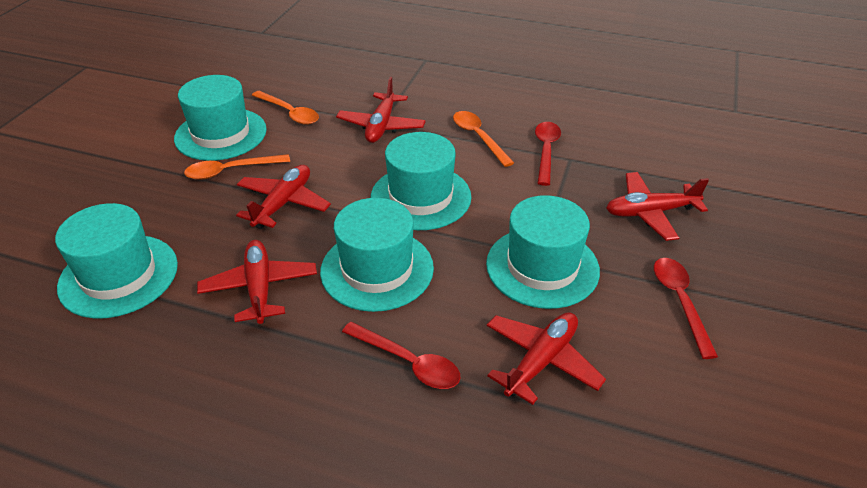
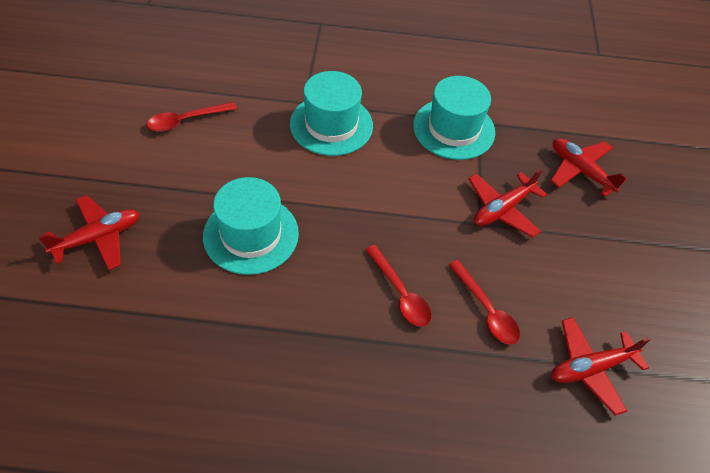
orange spoon: 3 -> 0
red plane: 5 -> 4
turquoise hat: 5 -> 3

